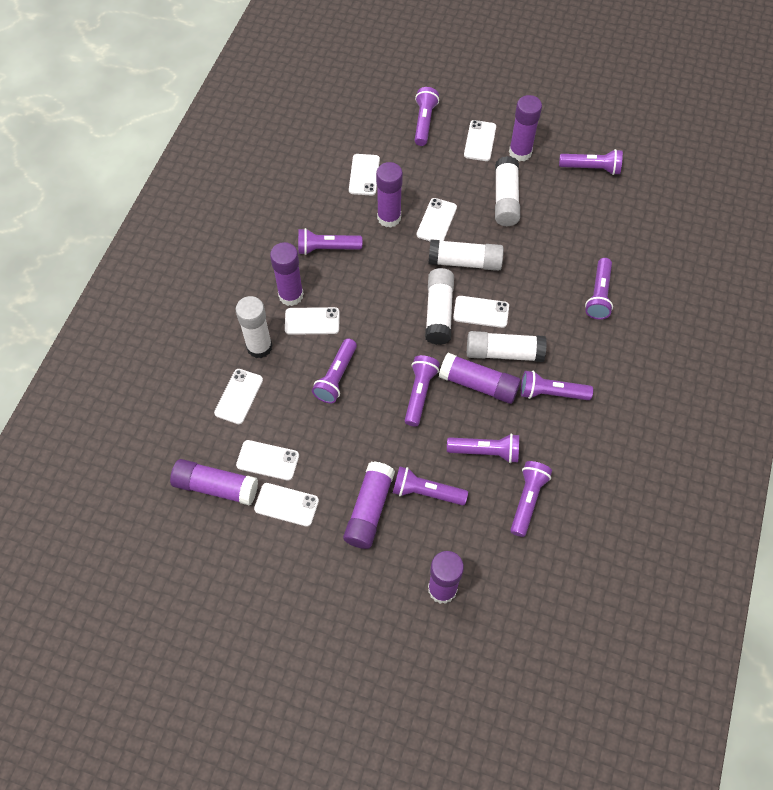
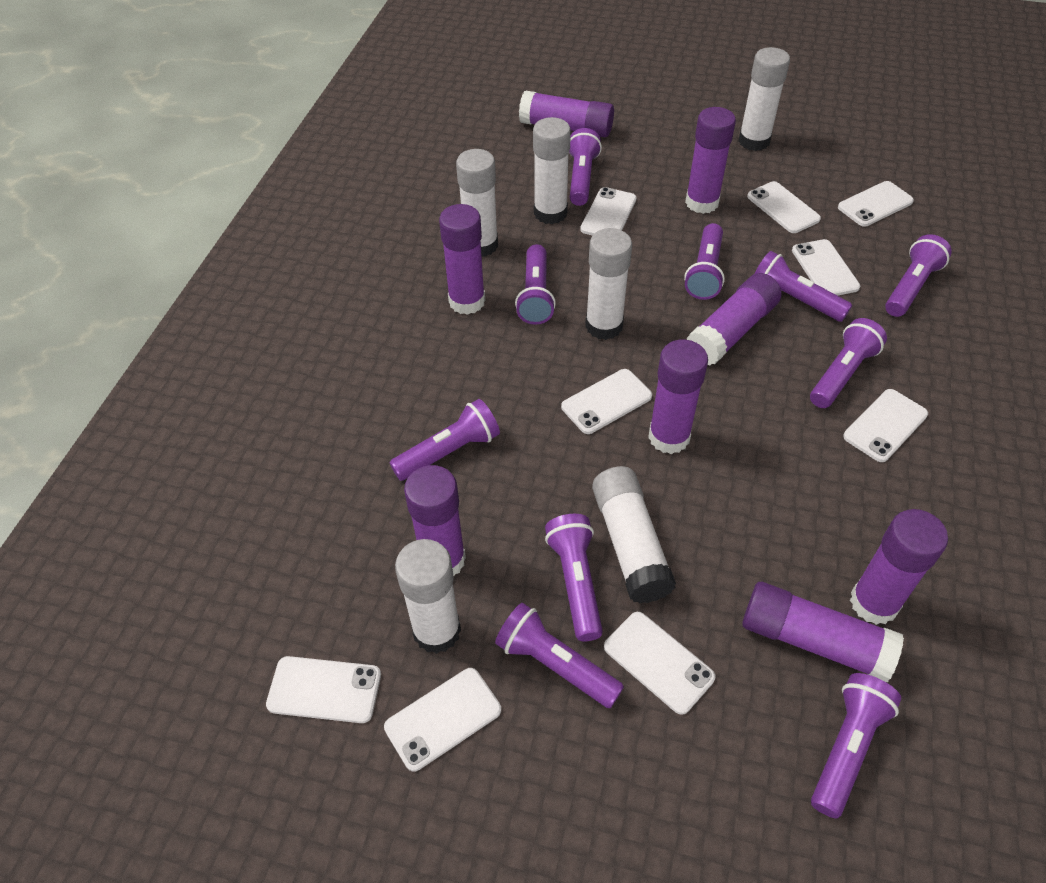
purple glue stick: 7 -> 8
white glue stick: 5 -> 6
white phone: 8 -> 9

